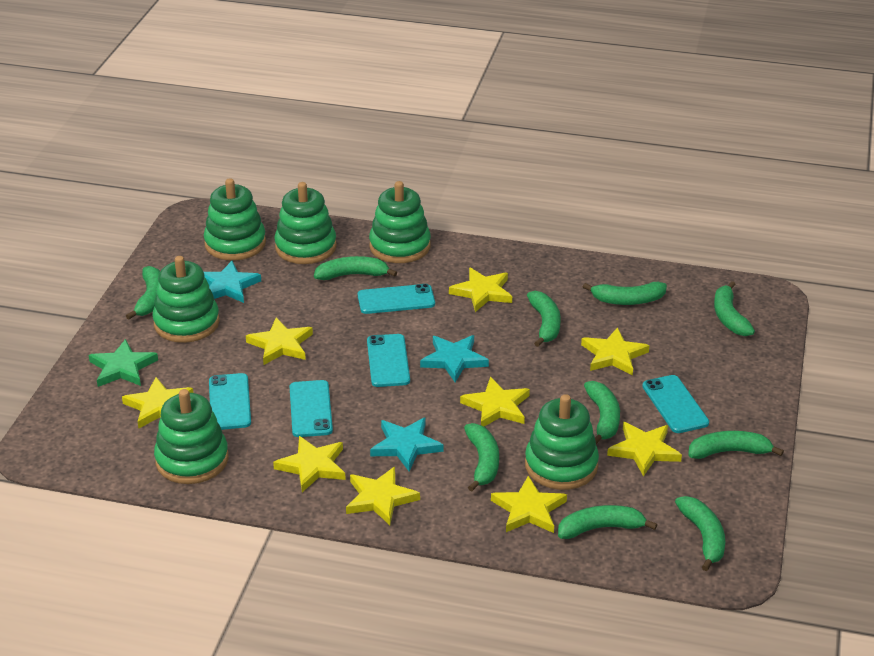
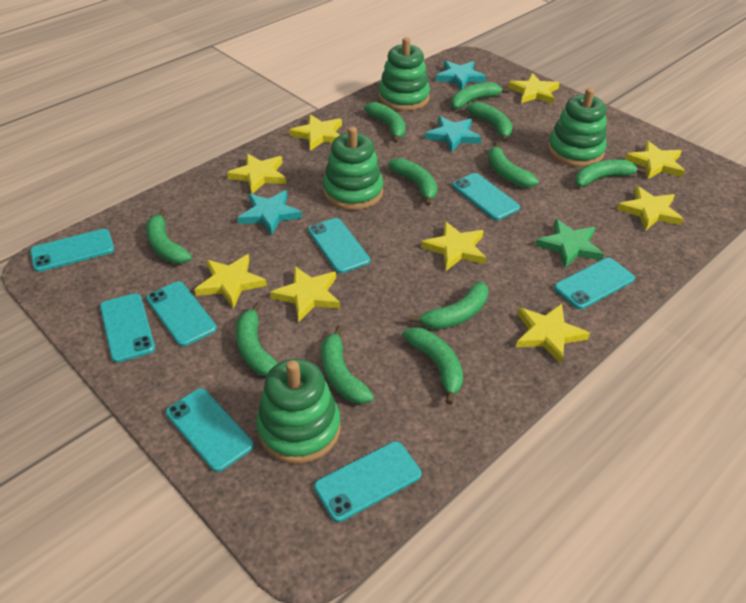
green banana: 10 -> 11
green stacking toy: 6 -> 4
turquoise phone: 5 -> 8

